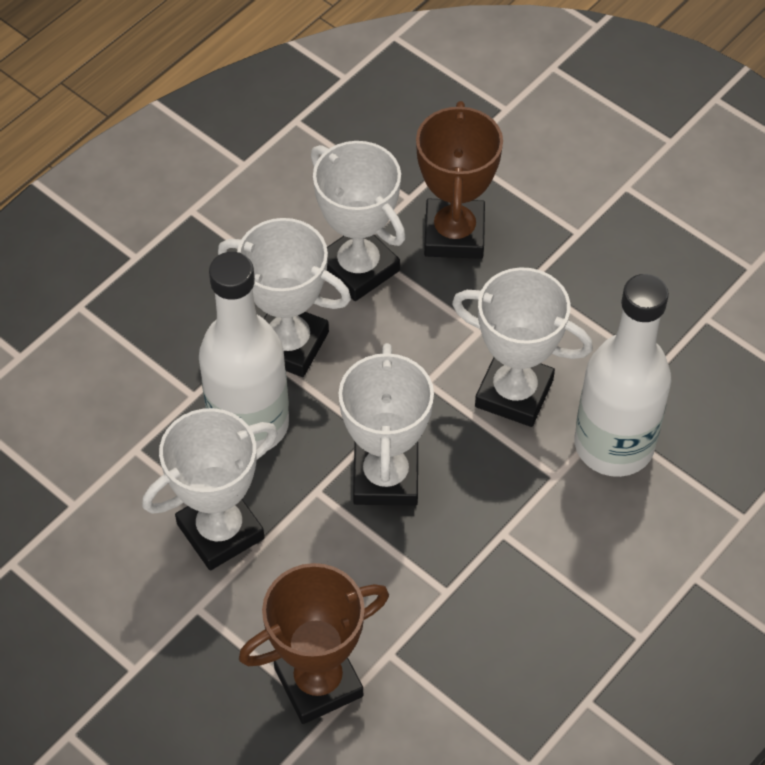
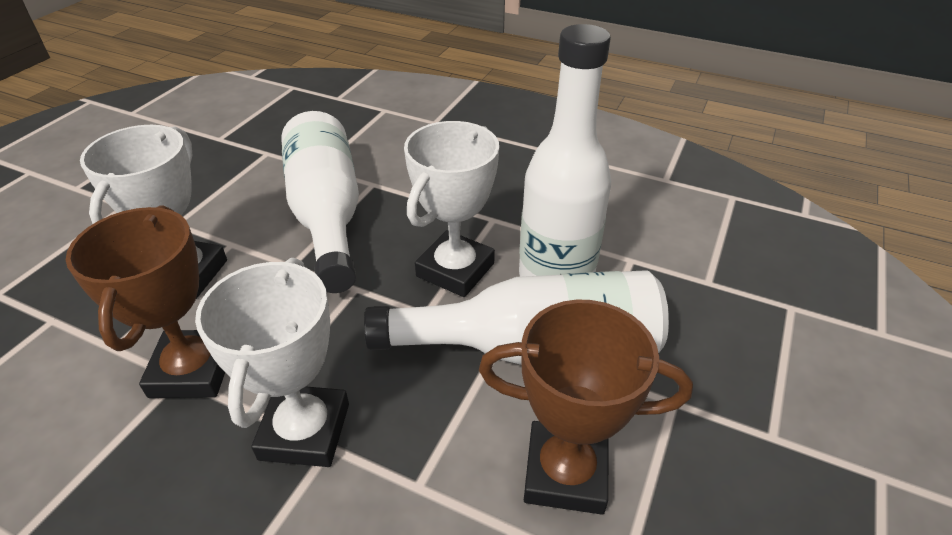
white bottle: 2 -> 3
white trophy: 5 -> 3

